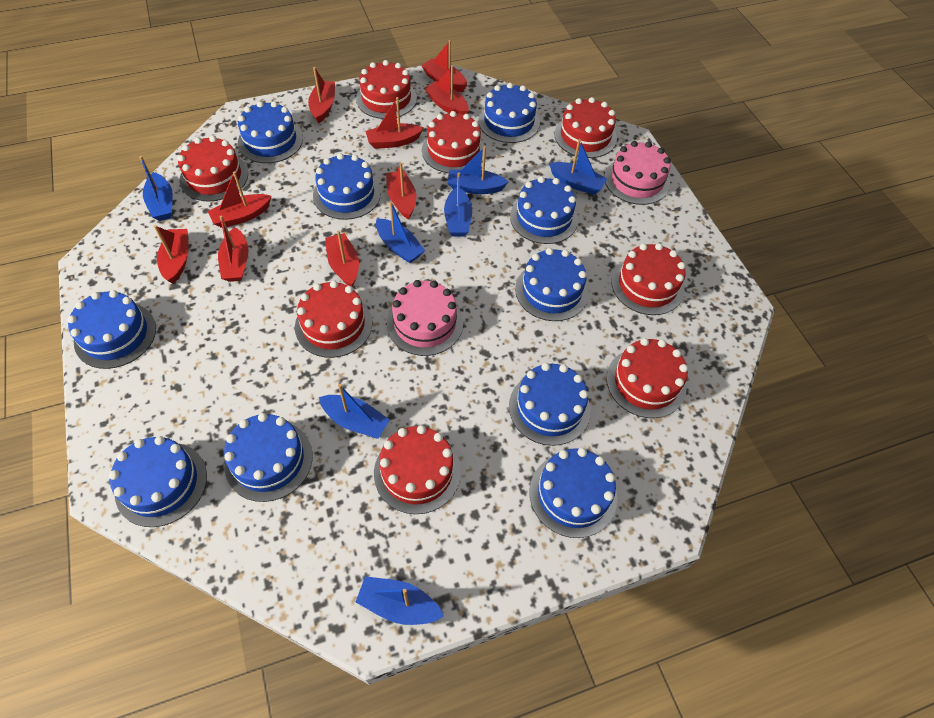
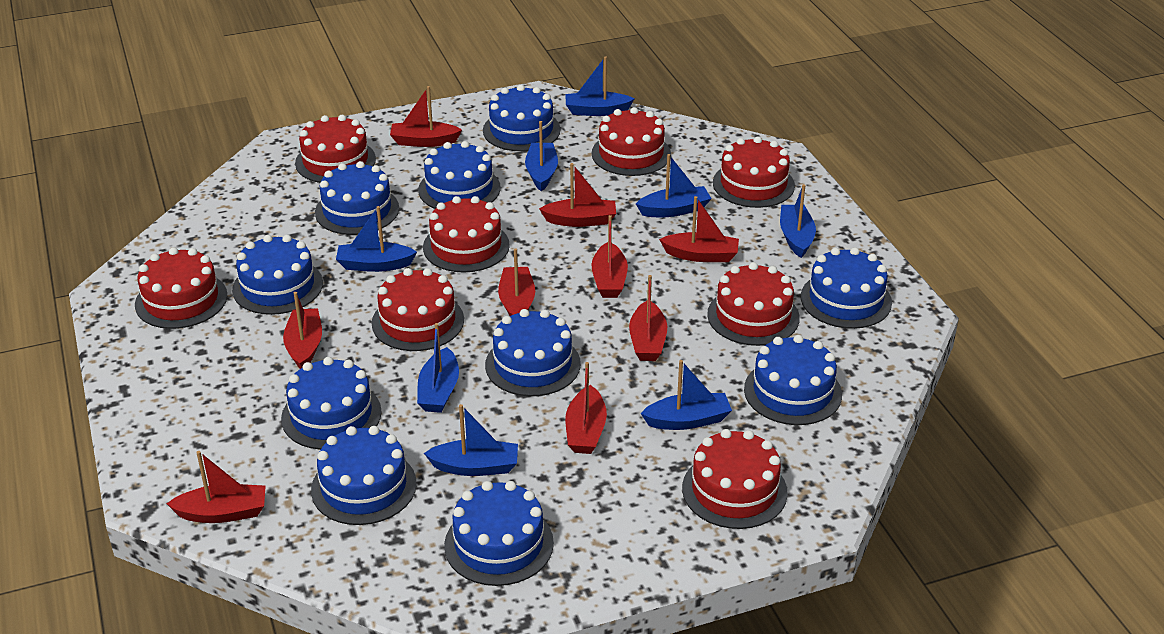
blue boat: 7 -> 8
pink cake: 2 -> 0

